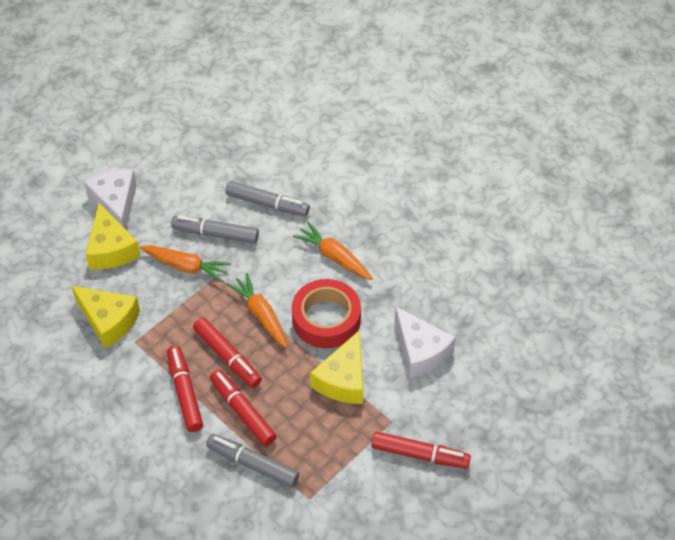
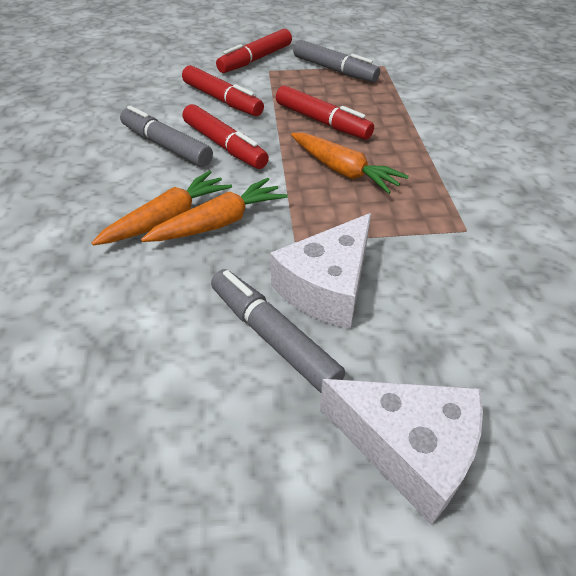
red tape: 1 -> 0
yellow cheese: 3 -> 0

